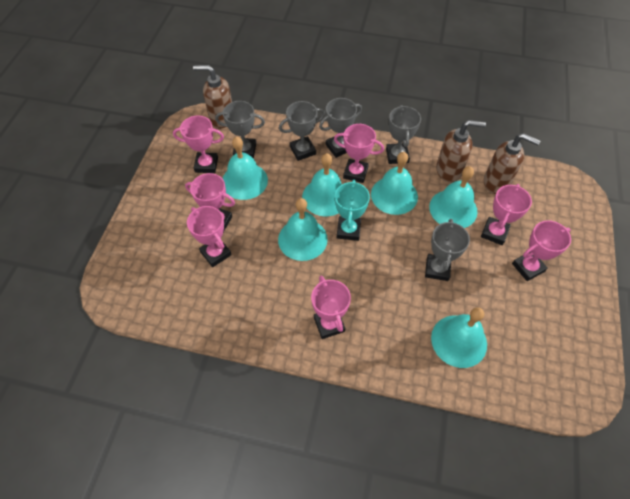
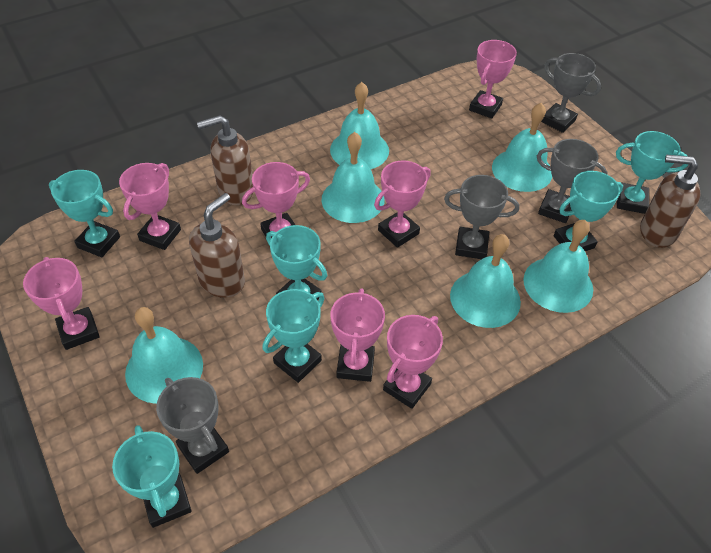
grey trophy: 5 -> 4
turquoise trophy: 1 -> 6

